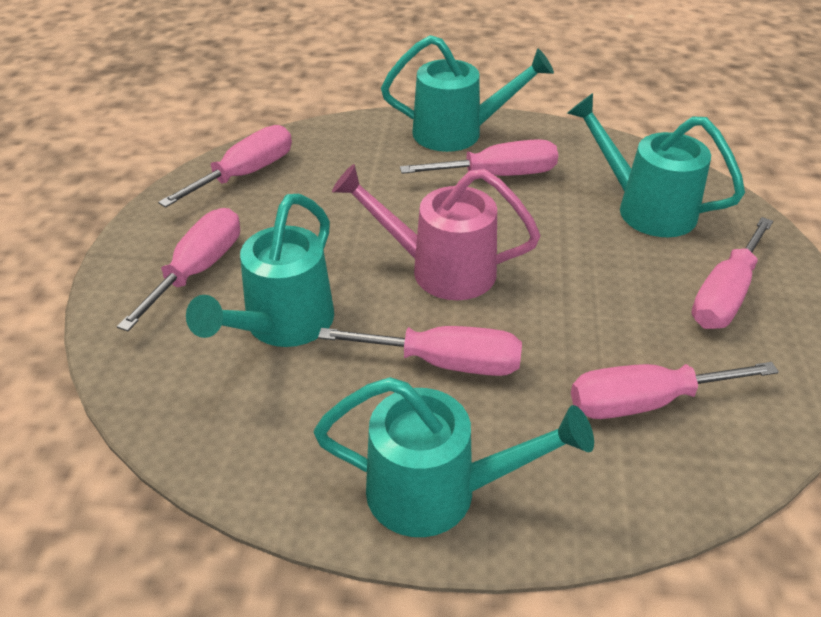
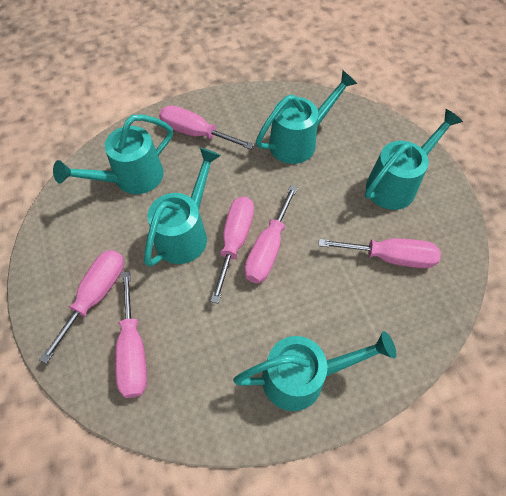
pink watering can: 1 -> 0
turquoise watering can: 4 -> 5

